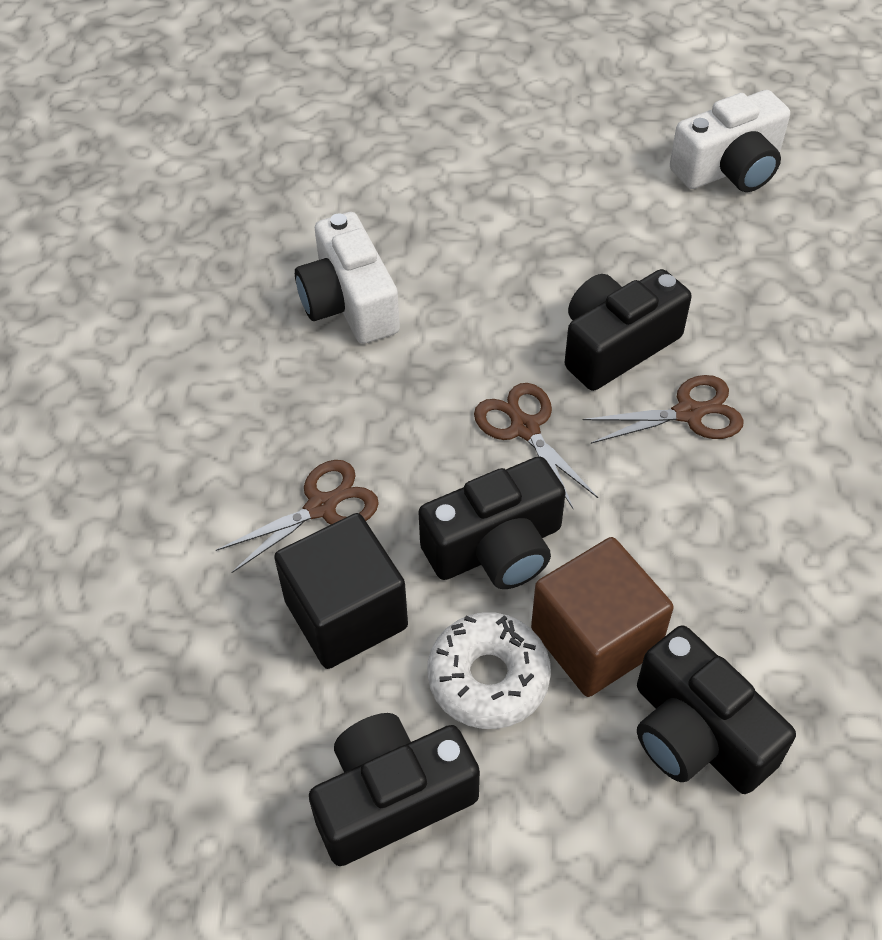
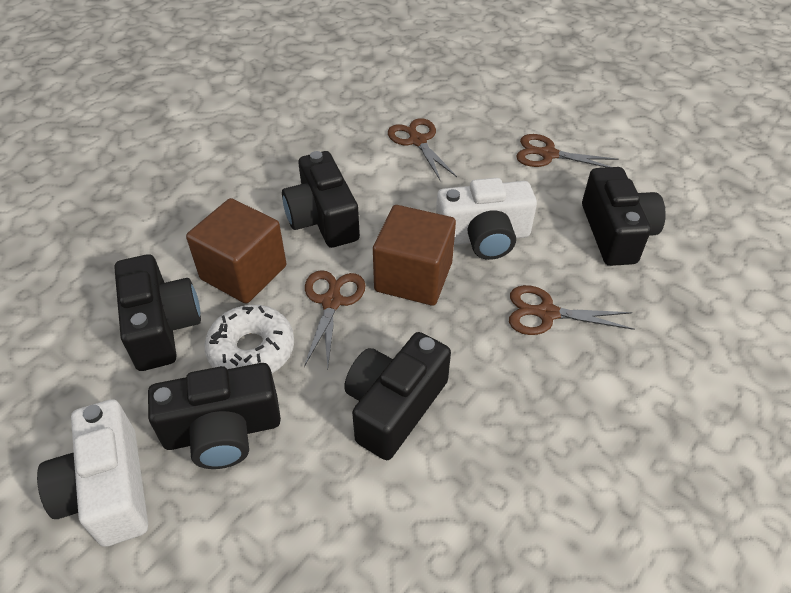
black camera: 4 -> 5
black cube: 1 -> 0
brown cube: 1 -> 2
brown scissors: 3 -> 4

